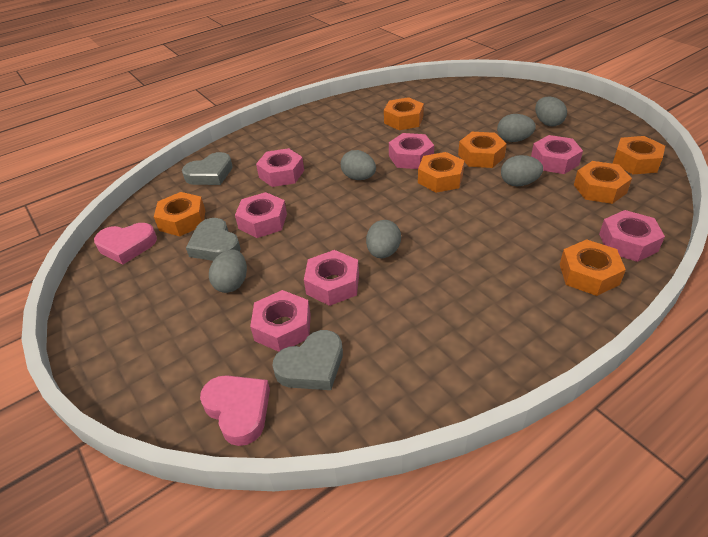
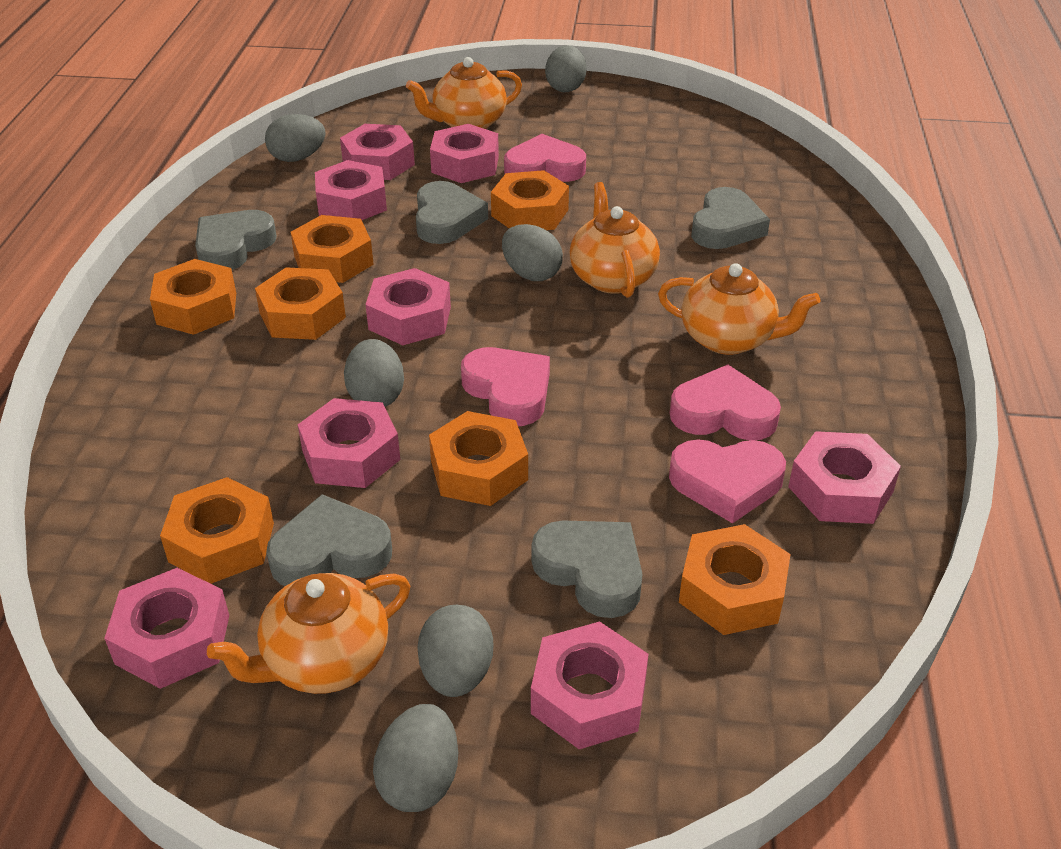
grey heart: 3 -> 5
orange teapot: 0 -> 4
pink heart: 2 -> 4
pink nut: 7 -> 8

